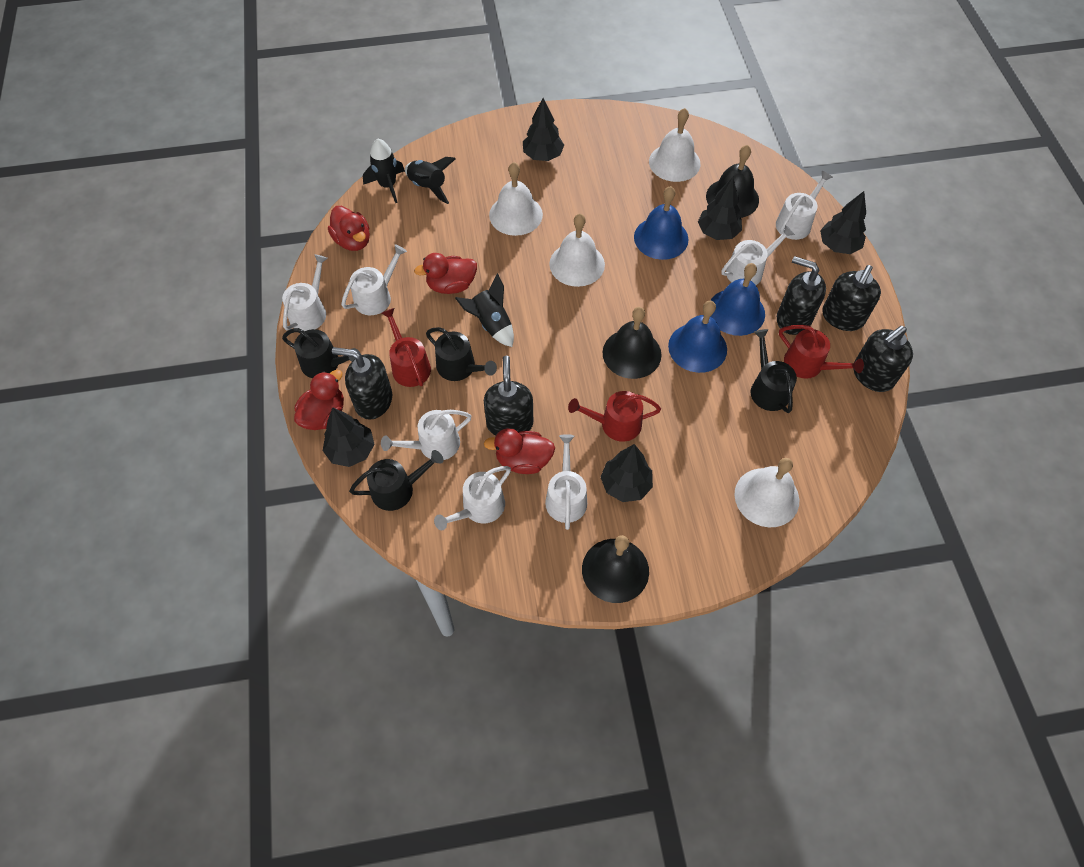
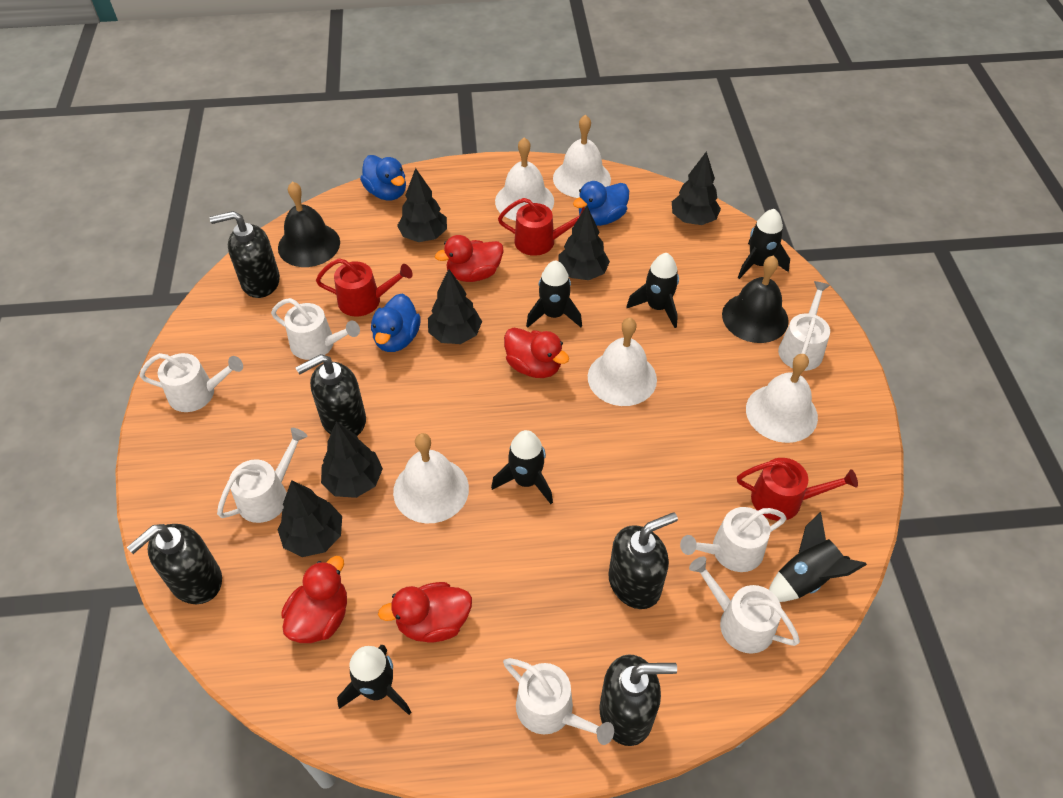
black bell: 3 -> 2
black rocket: 3 -> 6
black tree: 5 -> 6
black watering can: 4 -> 0
blue bell: 3 -> 0
blue duck: 0 -> 3
white bell: 4 -> 5

